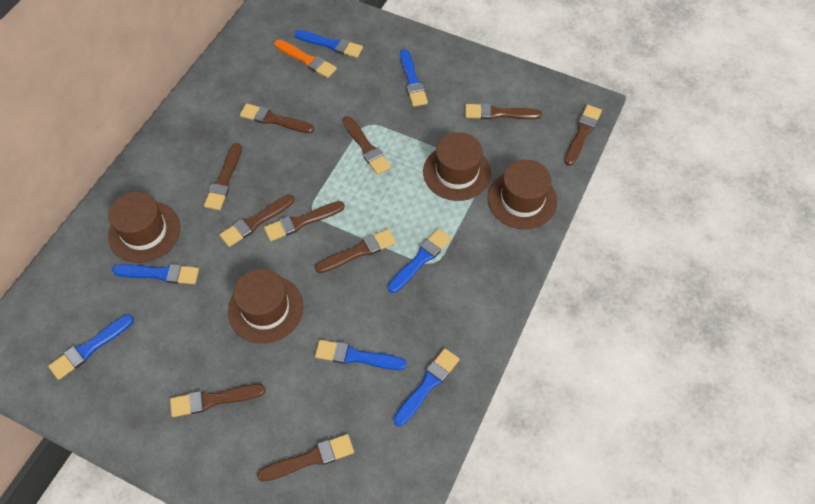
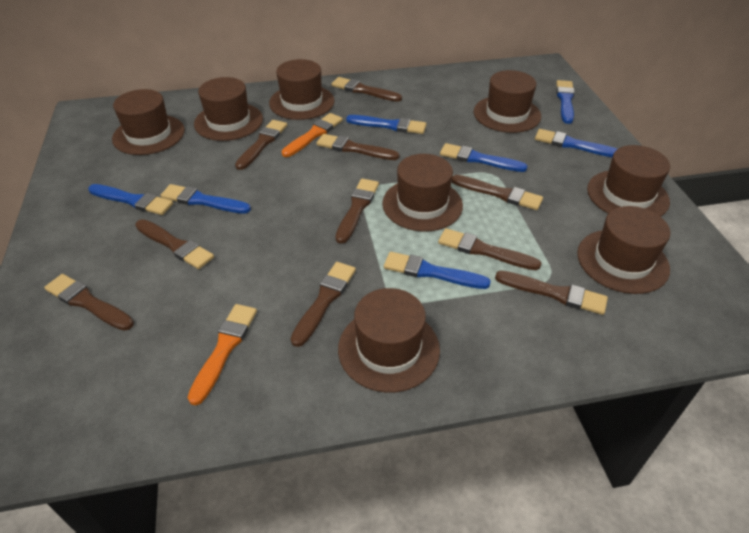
brown hat: 4 -> 8
orange brush: 1 -> 2

